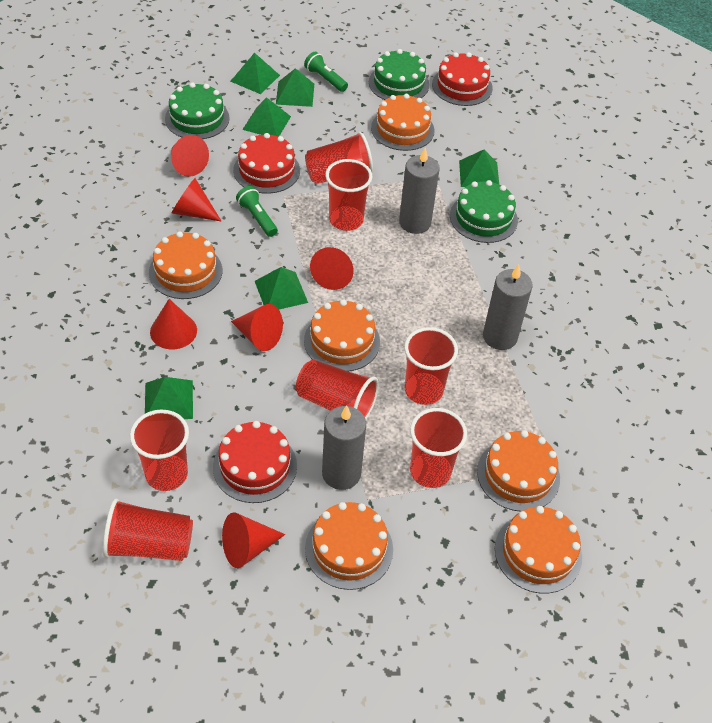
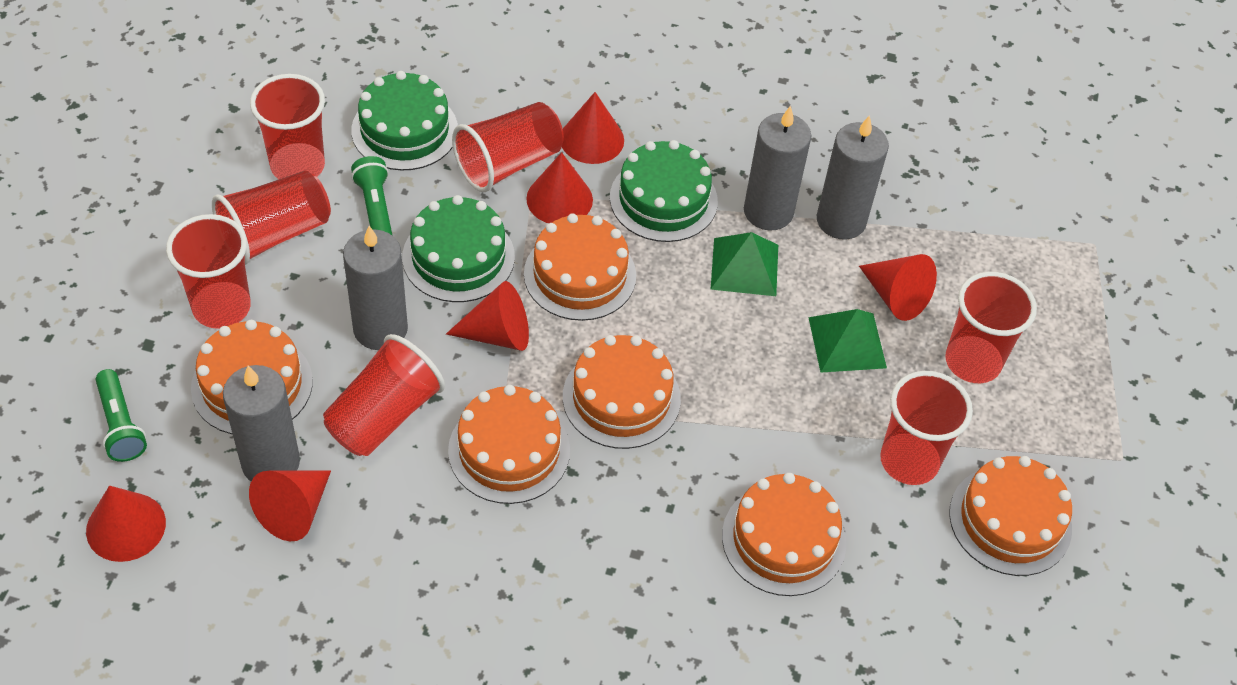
green pyramid: 6 -> 2
grey candle: 3 -> 4
red cake: 3 -> 0

